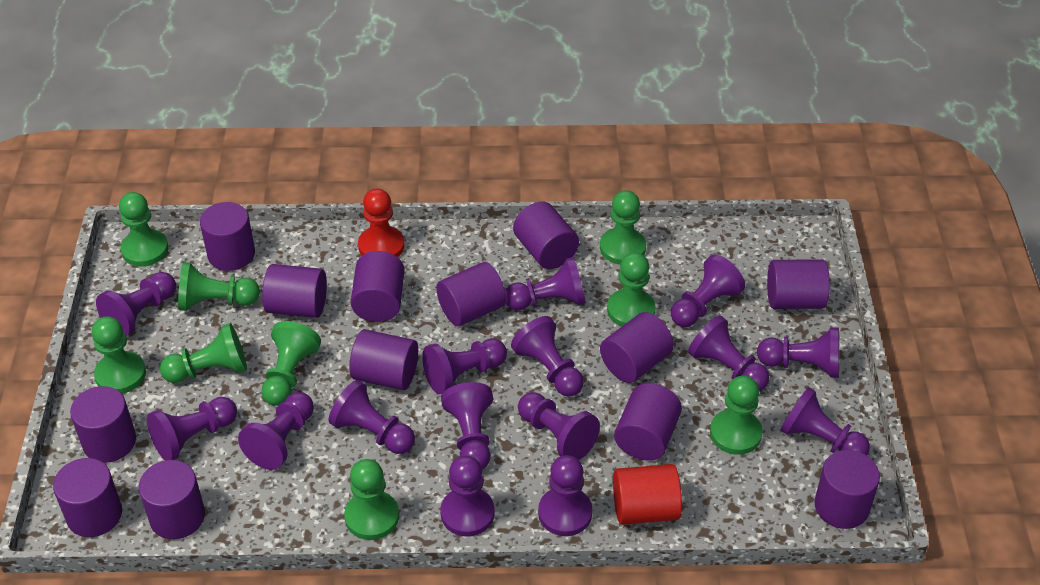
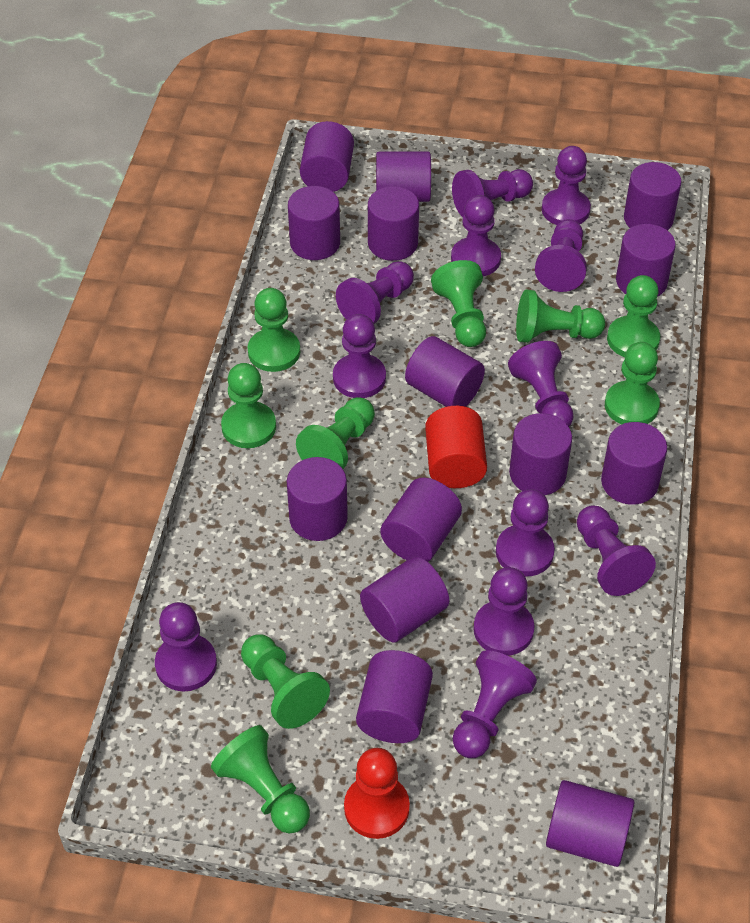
purple cylinder: 13 -> 14
purple pawn: 15 -> 12

